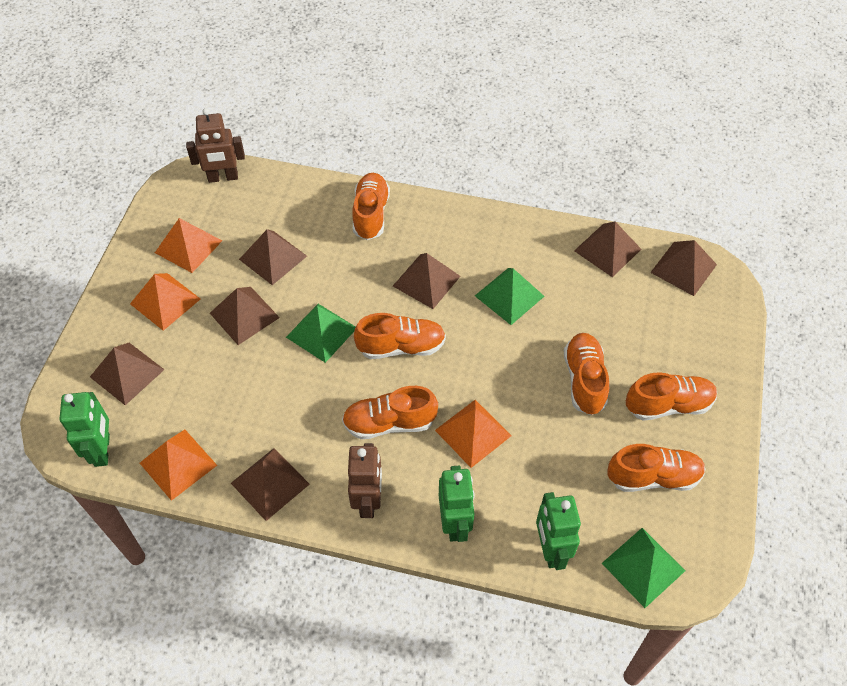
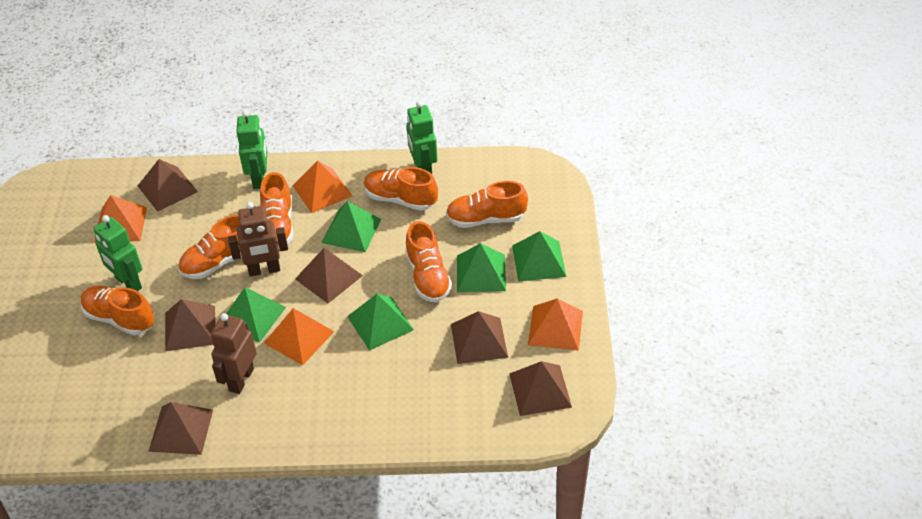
brown pyramid: 7 -> 6
green pyramid: 3 -> 5

